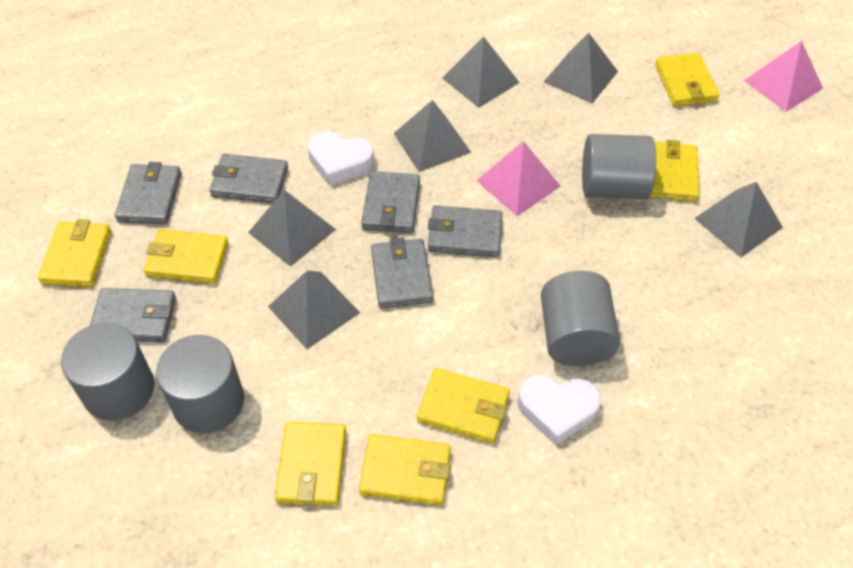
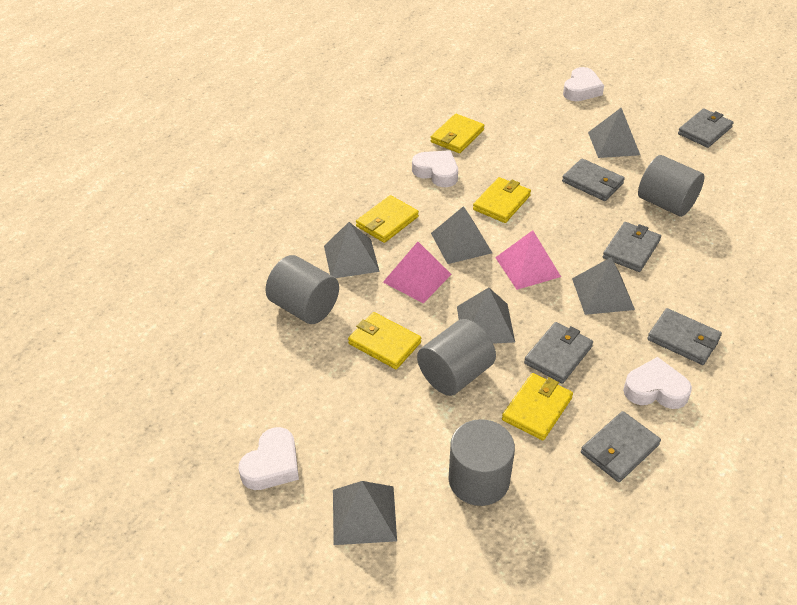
white heart: 2 -> 4
yellow wallet: 7 -> 5

